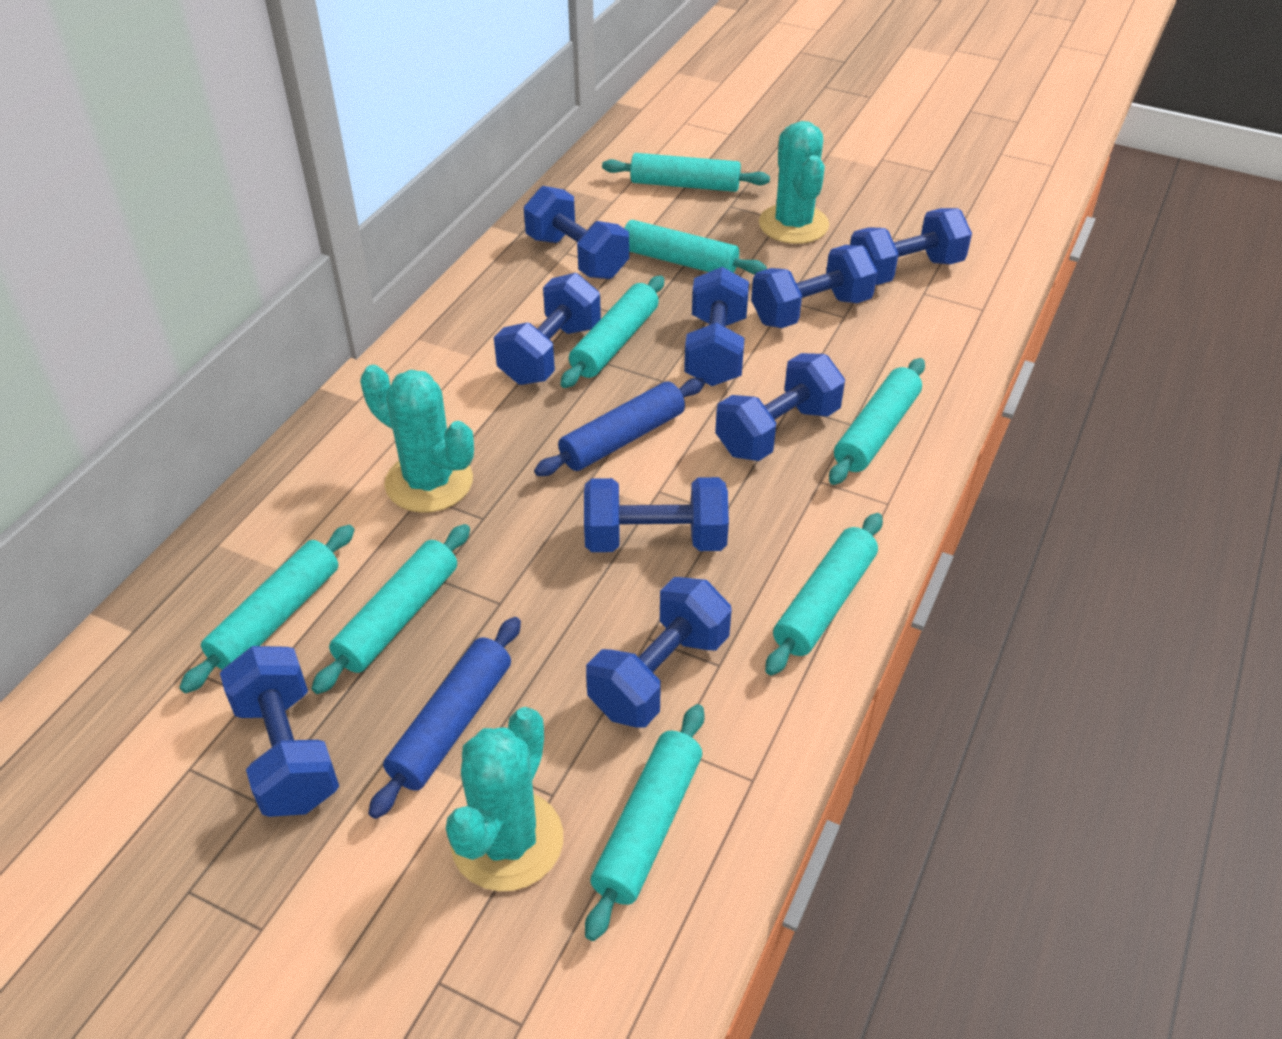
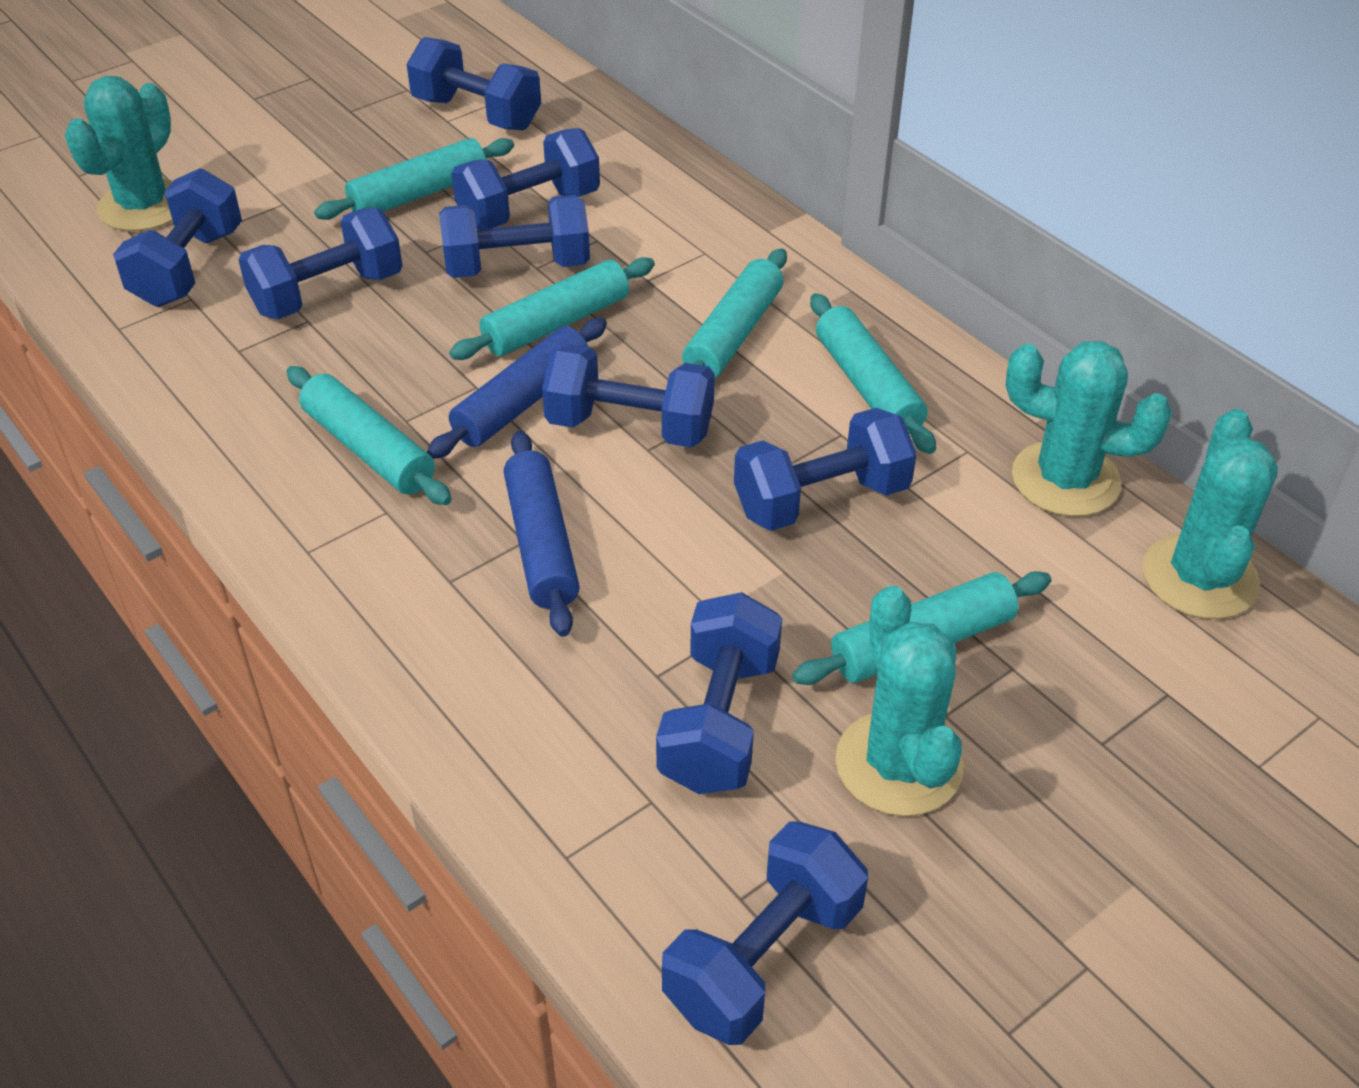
turquoise cactus: 3 -> 4
turquoise rolling pin: 8 -> 6

